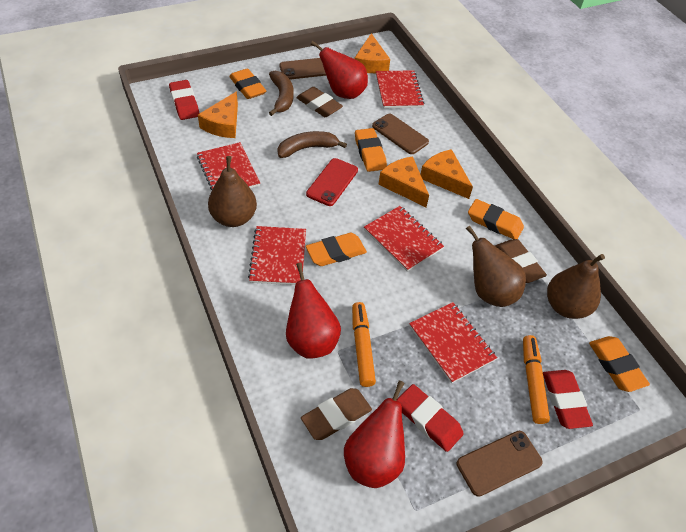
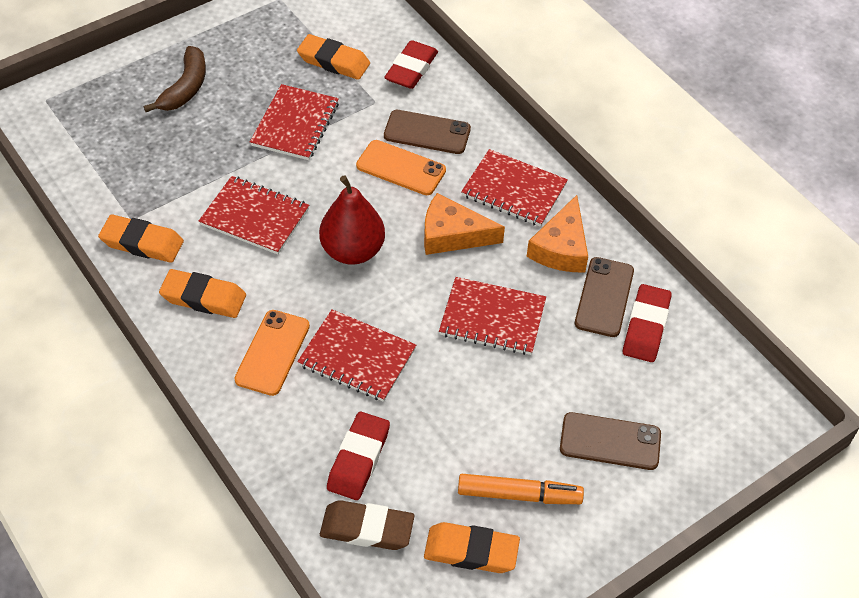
brown banana: 2 -> 1
brown eraser: 3 -> 1
brown pear: 3 -> 0
orange cheese: 4 -> 2
orange eraser: 5 -> 4
orange marker: 2 -> 1
orange phone: 0 -> 2
red pear: 3 -> 1
red phone: 1 -> 0

